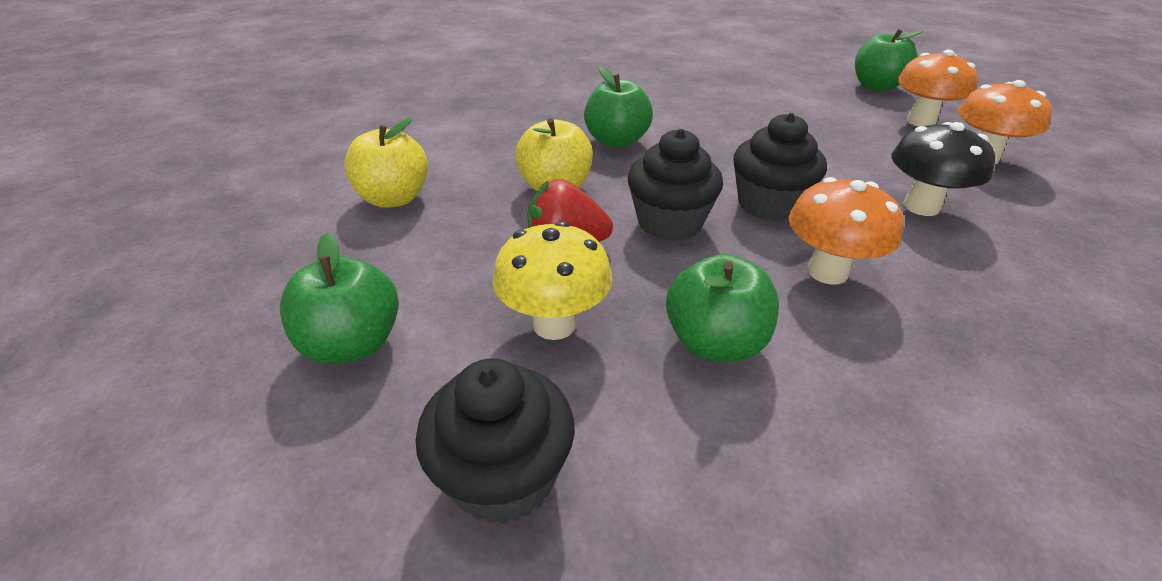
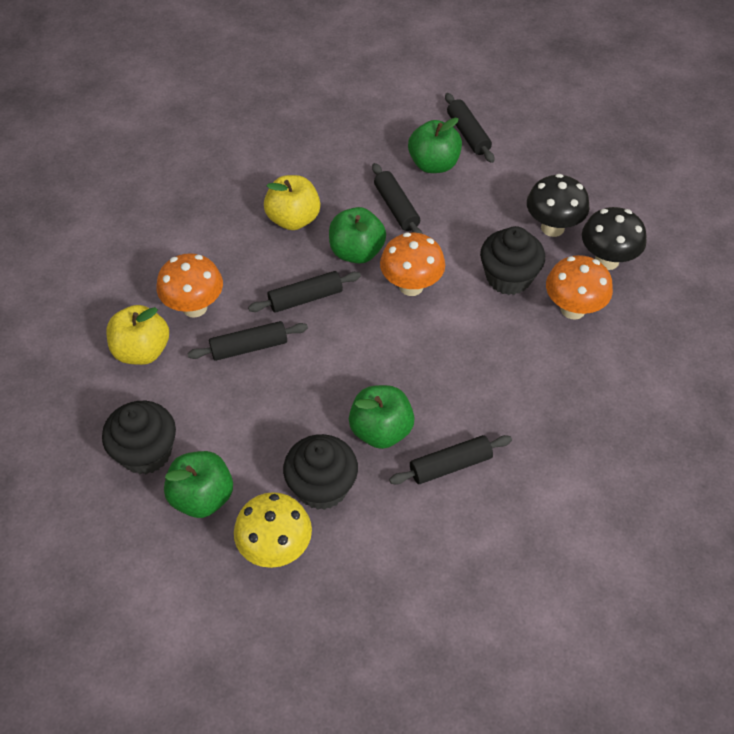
black mushroom: 1 -> 2
black rolling pin: 0 -> 5
red strawberry: 1 -> 0

